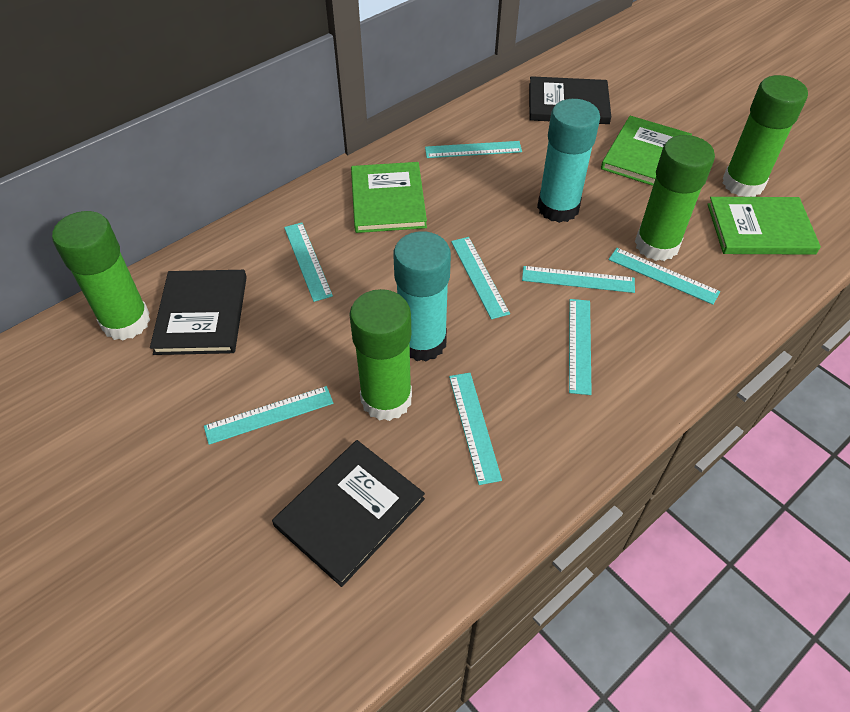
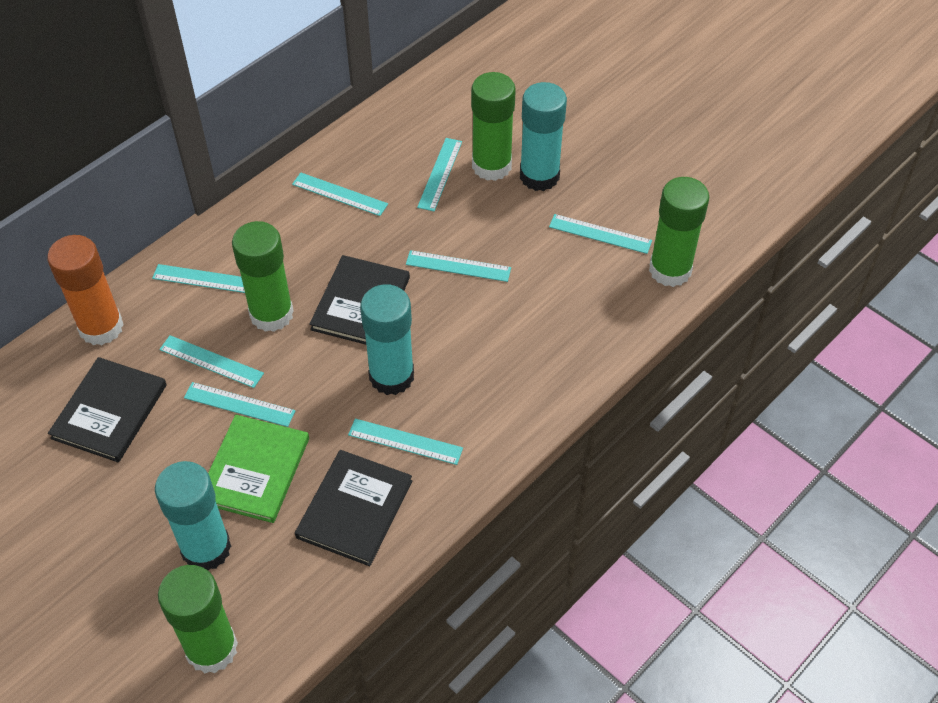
green book: 3 -> 1
orange glue stick: 0 -> 1
turquoise glue stick: 2 -> 3

